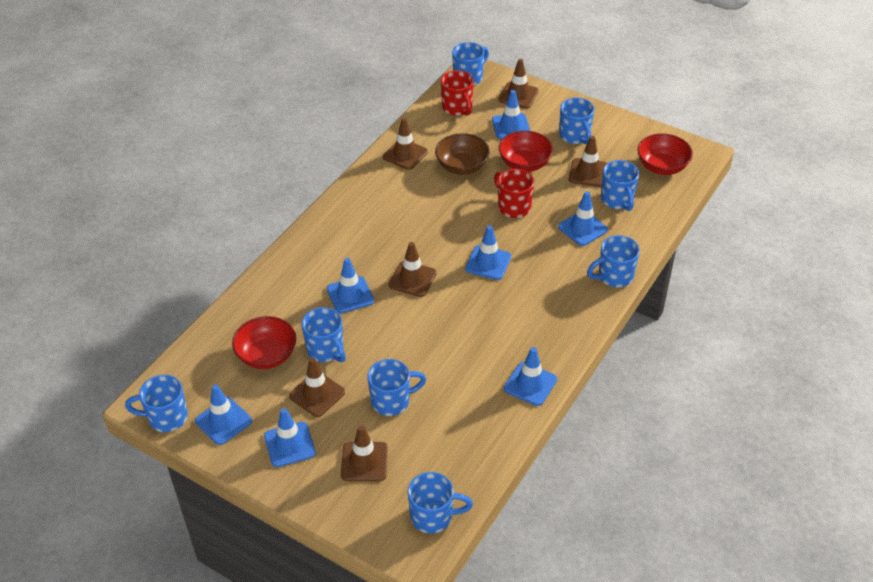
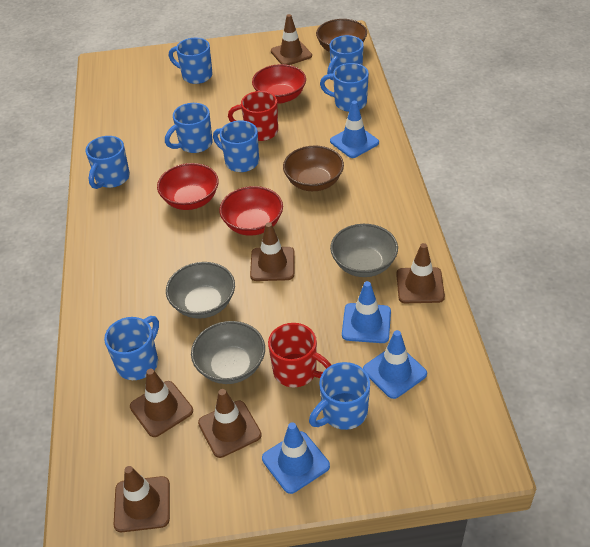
blue traffic cone: 7 -> 4
brown bowl: 1 -> 2
grey bowl: 0 -> 3

